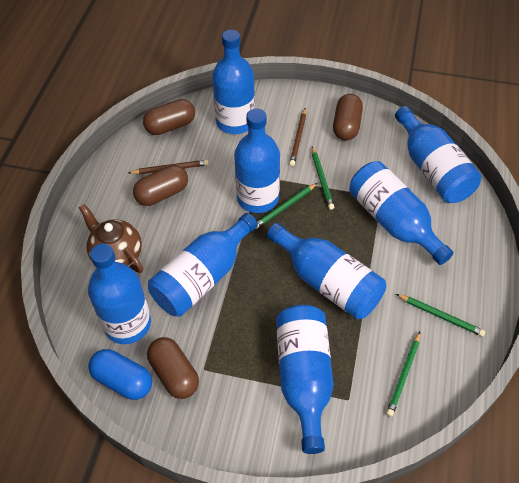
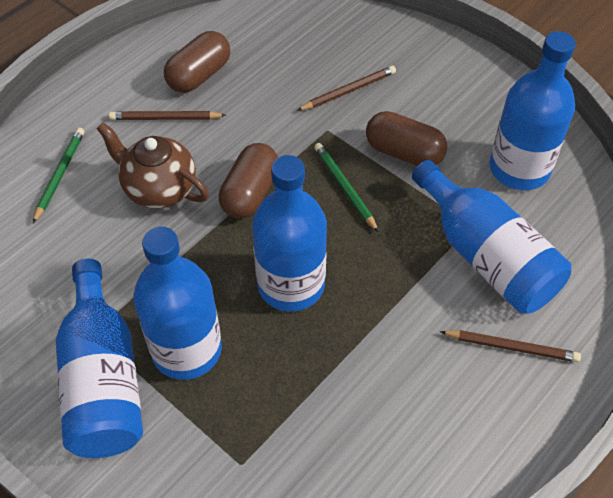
blue bottle: 8 -> 5
blue capsule: 1 -> 0
brown capsule: 4 -> 3
brown pencil: 2 -> 3
green pencil: 4 -> 2

